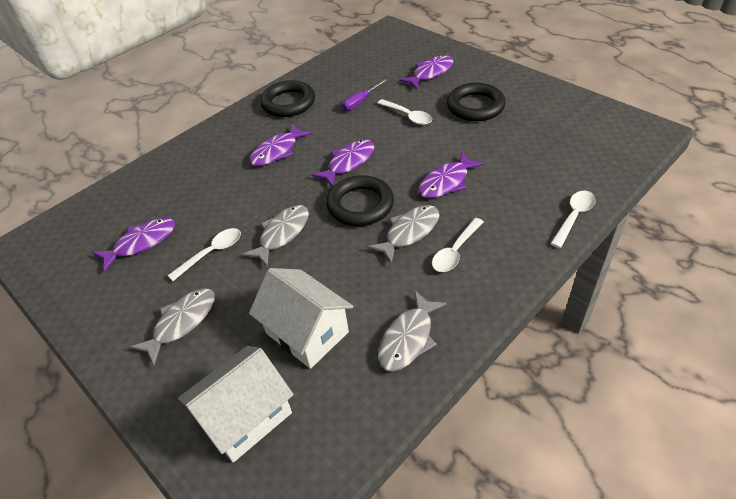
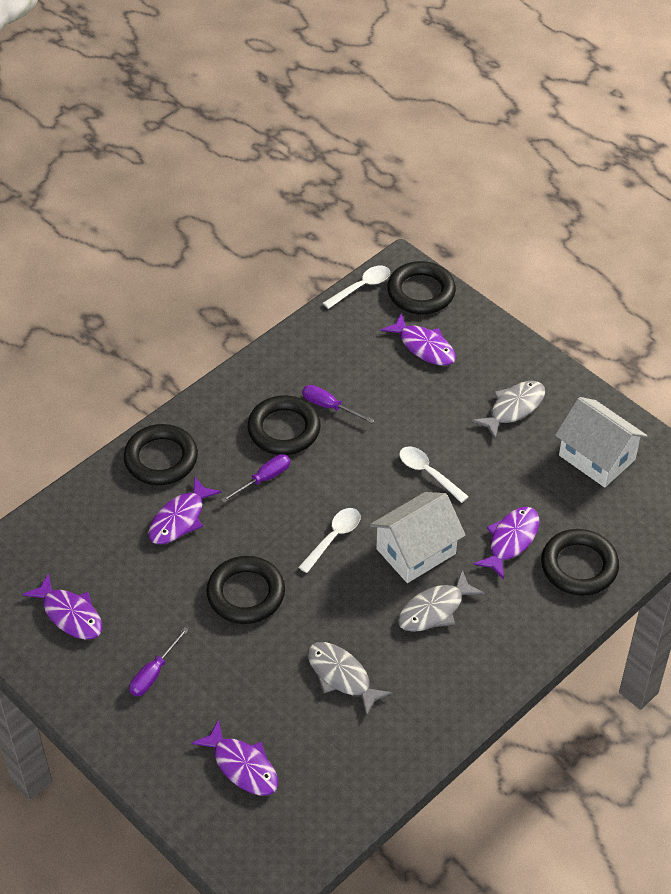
black ring: 3 -> 5
grey fish: 4 -> 3
purple screwdriver: 1 -> 3
white spoon: 4 -> 3

